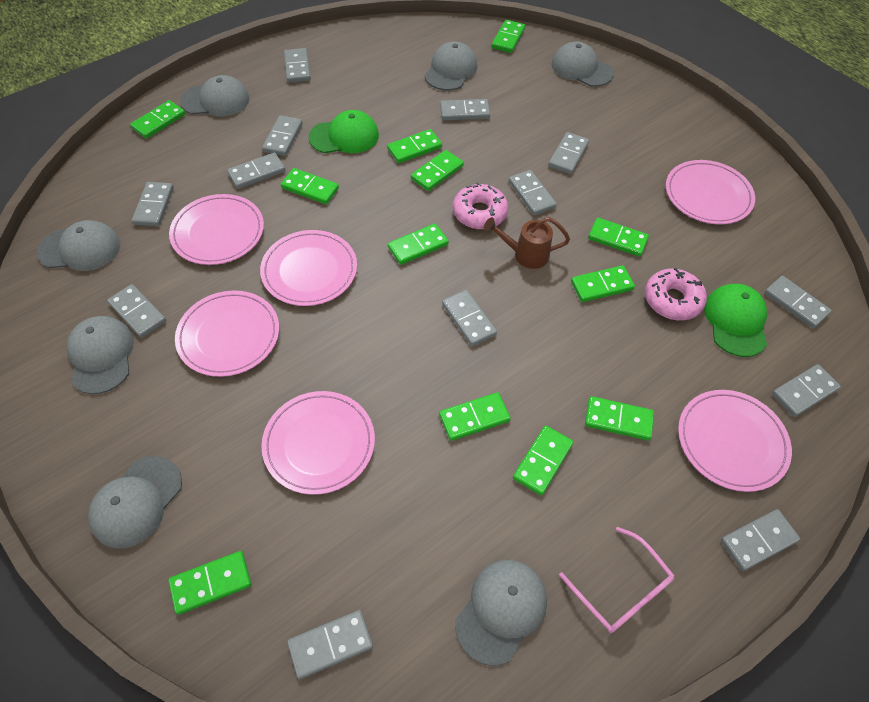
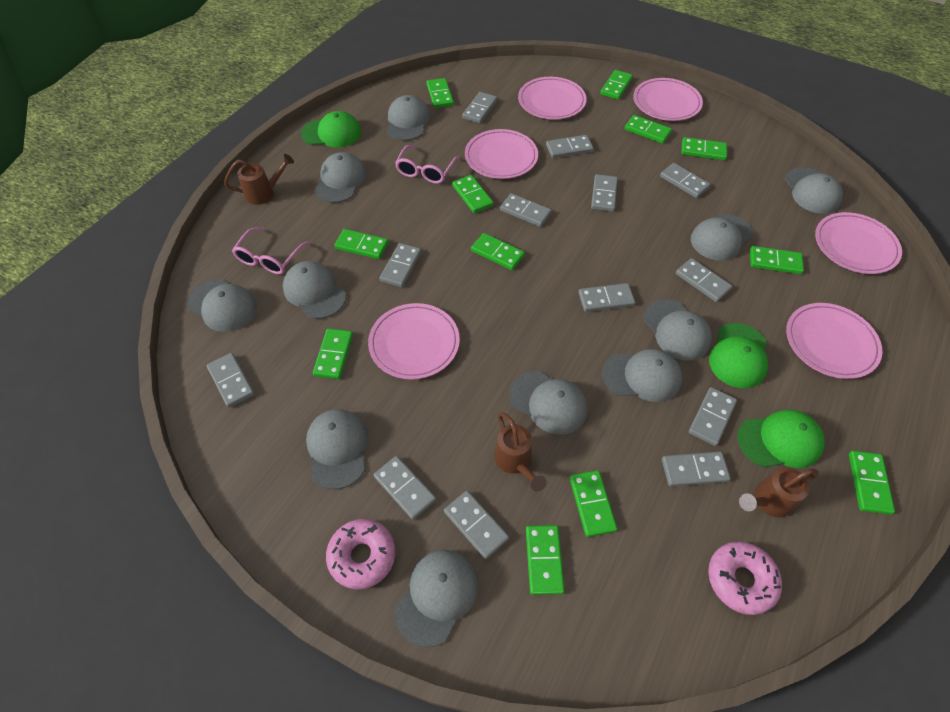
brown watering can: 1 -> 3
green cap: 2 -> 3
grey cap: 7 -> 11
pink glasses: 1 -> 2

